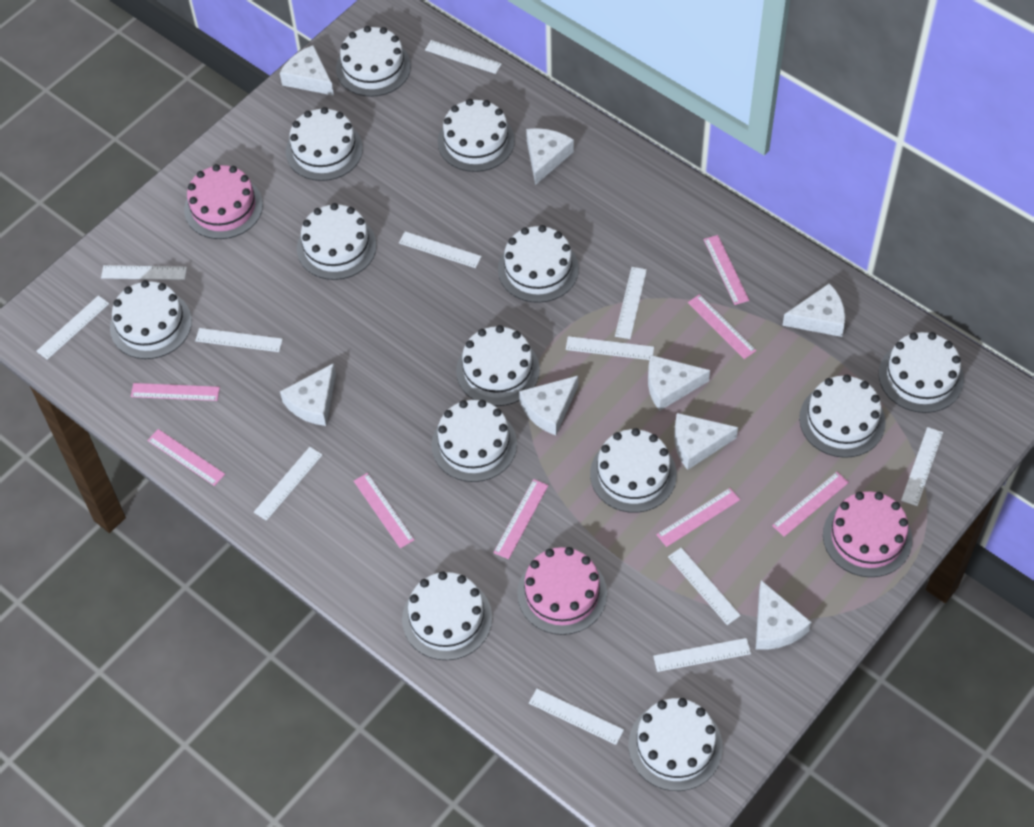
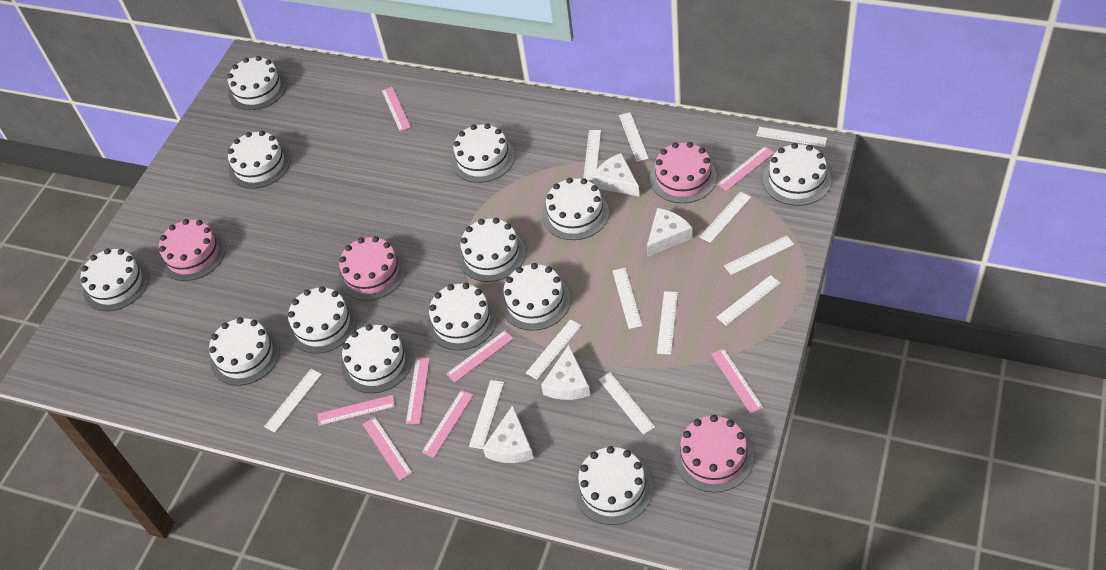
pink cake: 3 -> 4
white cheese: 8 -> 4

